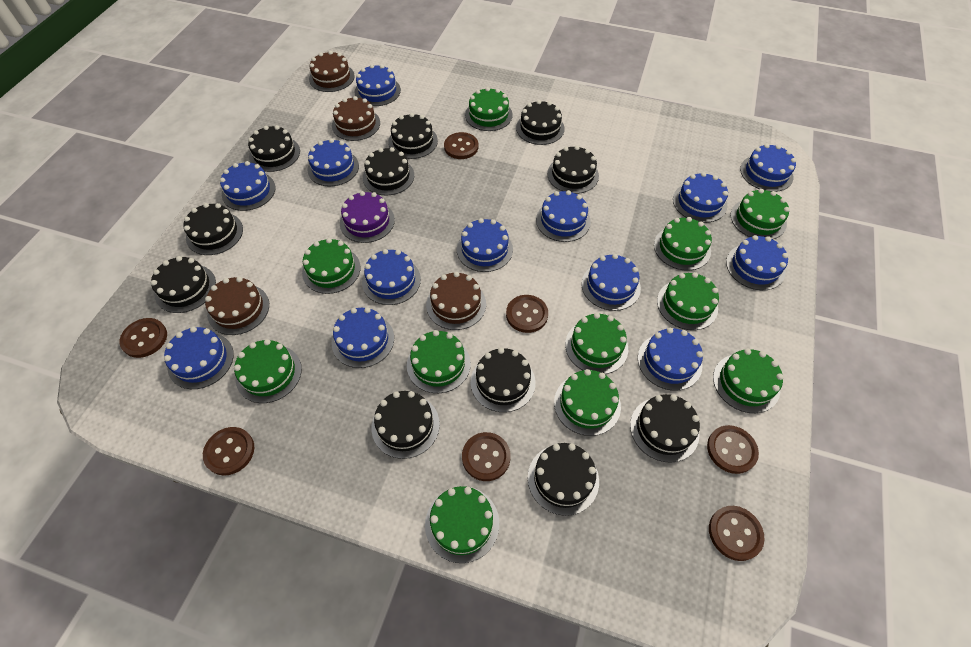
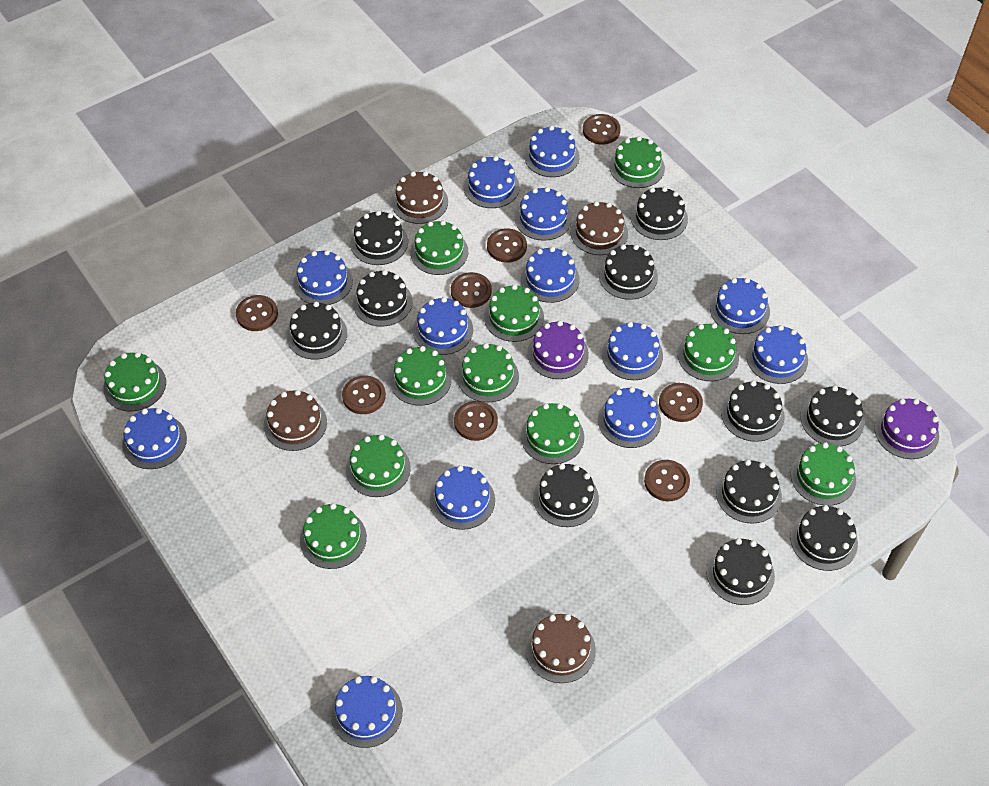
brown button: 7 -> 8
purple cake: 1 -> 2

